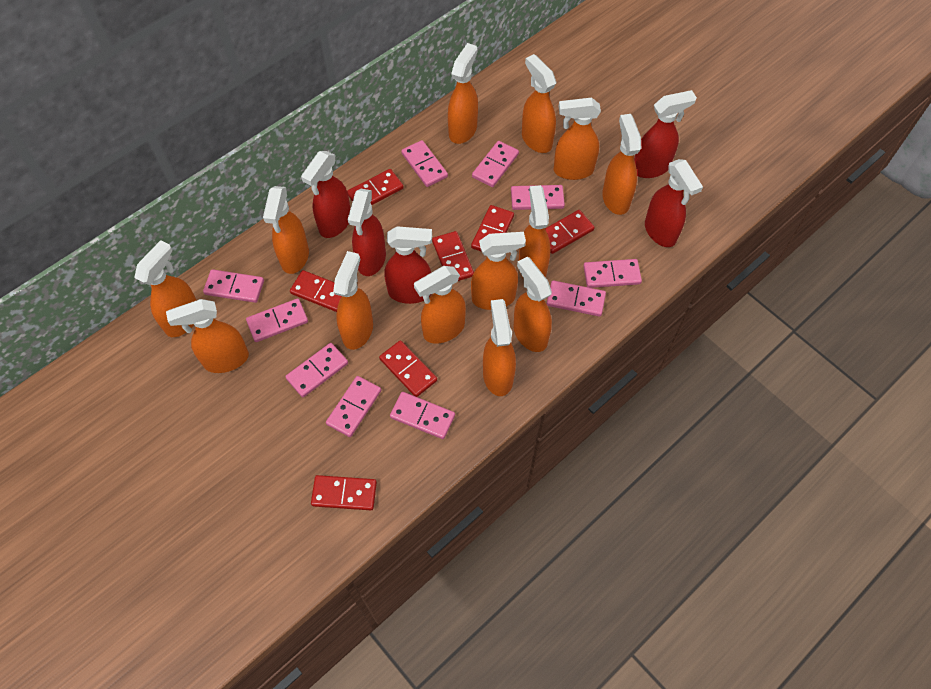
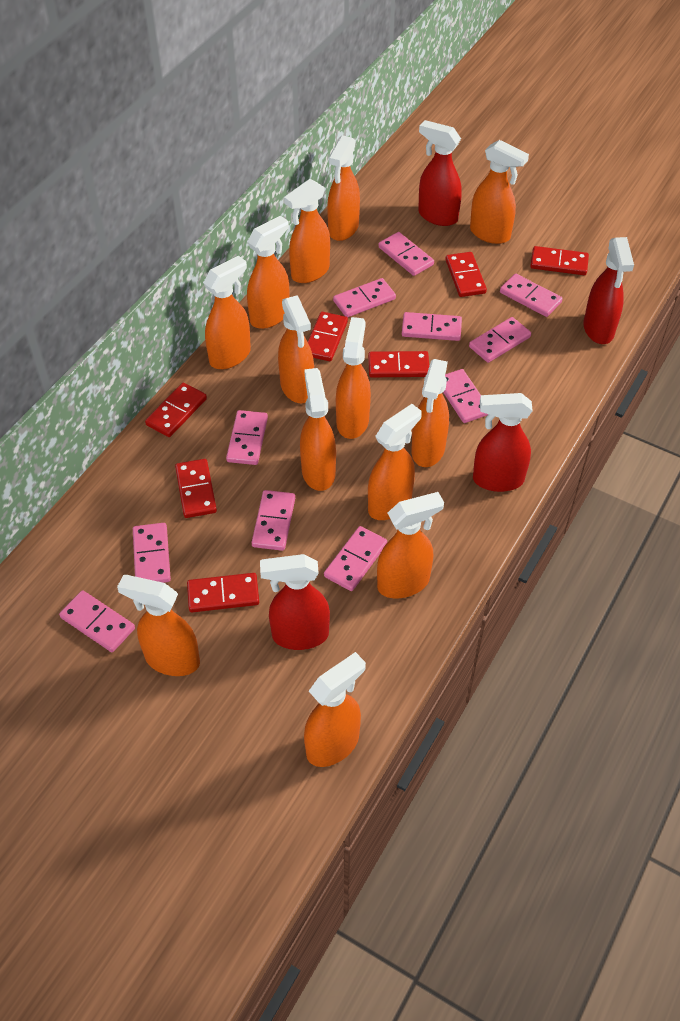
pink domino: 10 -> 11
red spray bottle: 5 -> 4

